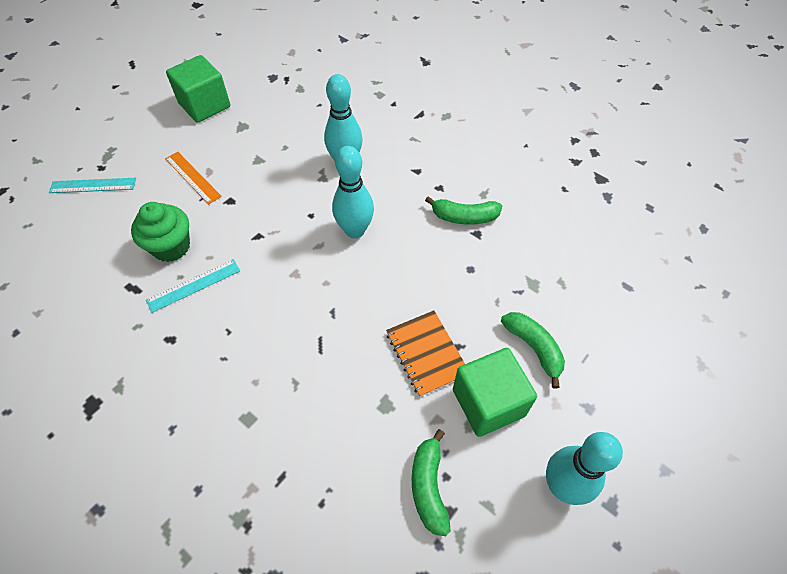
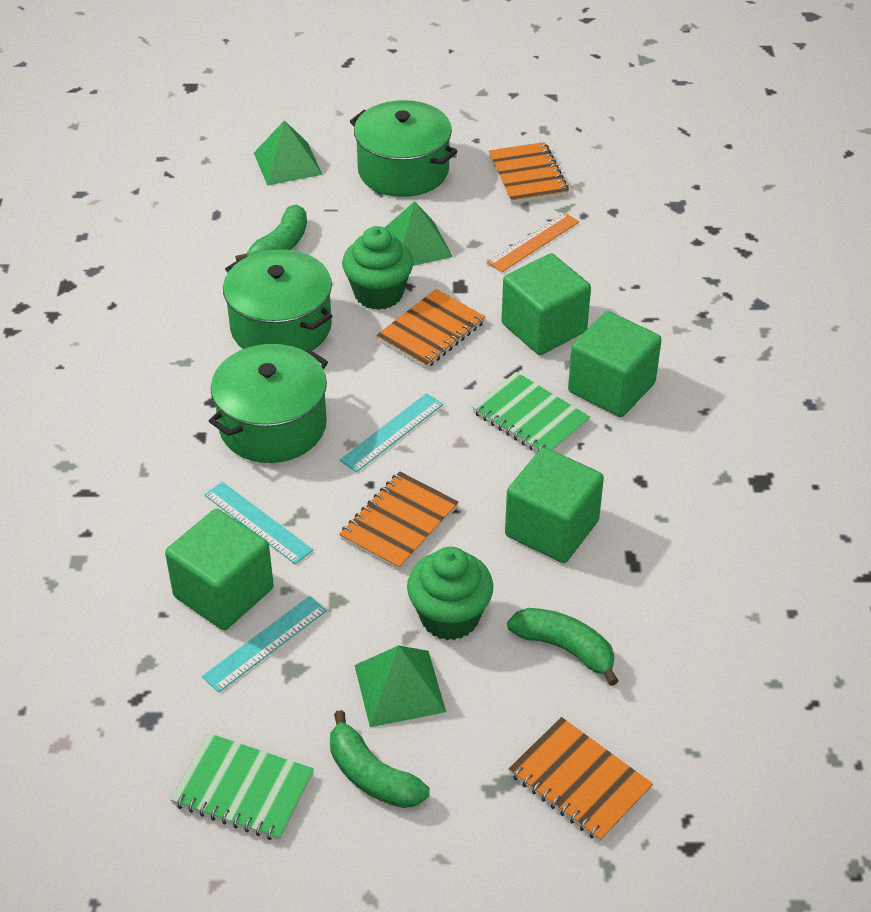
green cube: 2 -> 4
green cupcake: 1 -> 2
green notebook: 0 -> 2
green pot: 0 -> 3
green pyramid: 0 -> 3
orange notebook: 1 -> 4
turquoise bowling pin: 3 -> 0
turquoise ruler: 2 -> 3

